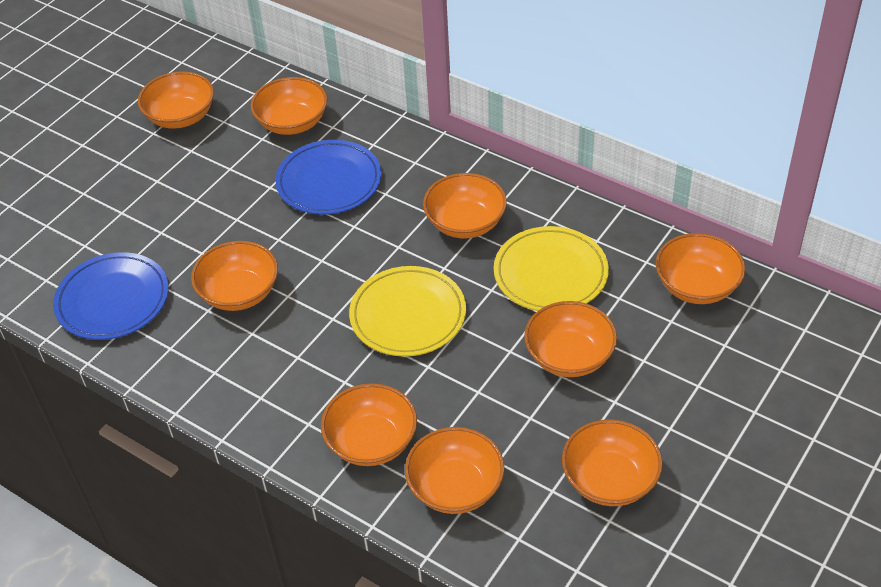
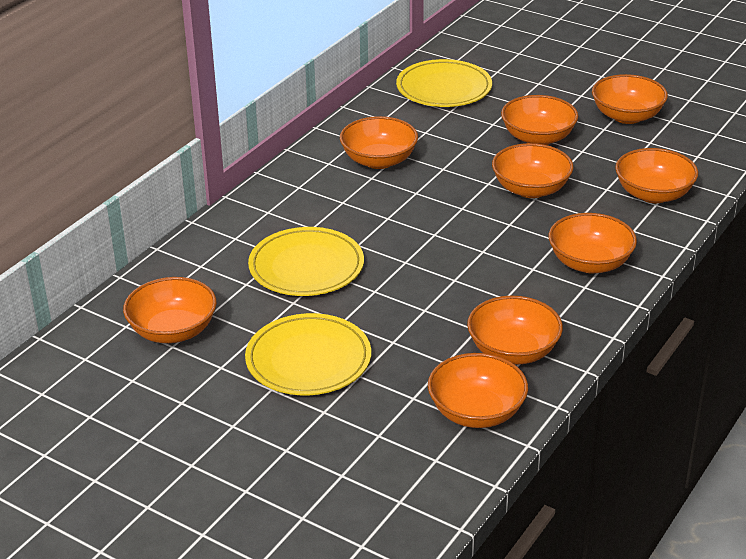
blue plate: 2 -> 0
yellow plate: 2 -> 3

